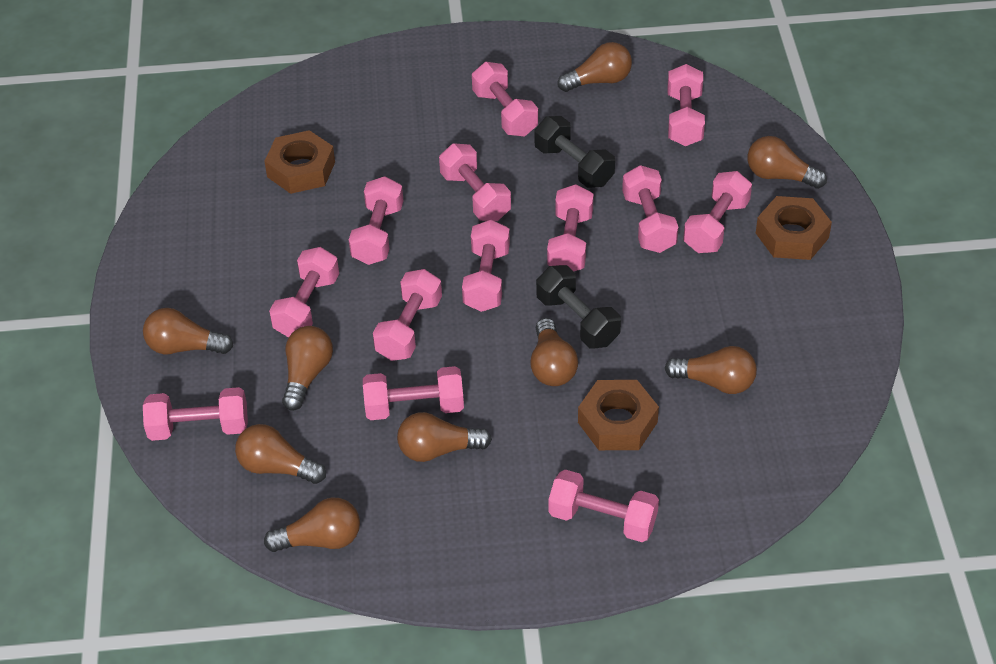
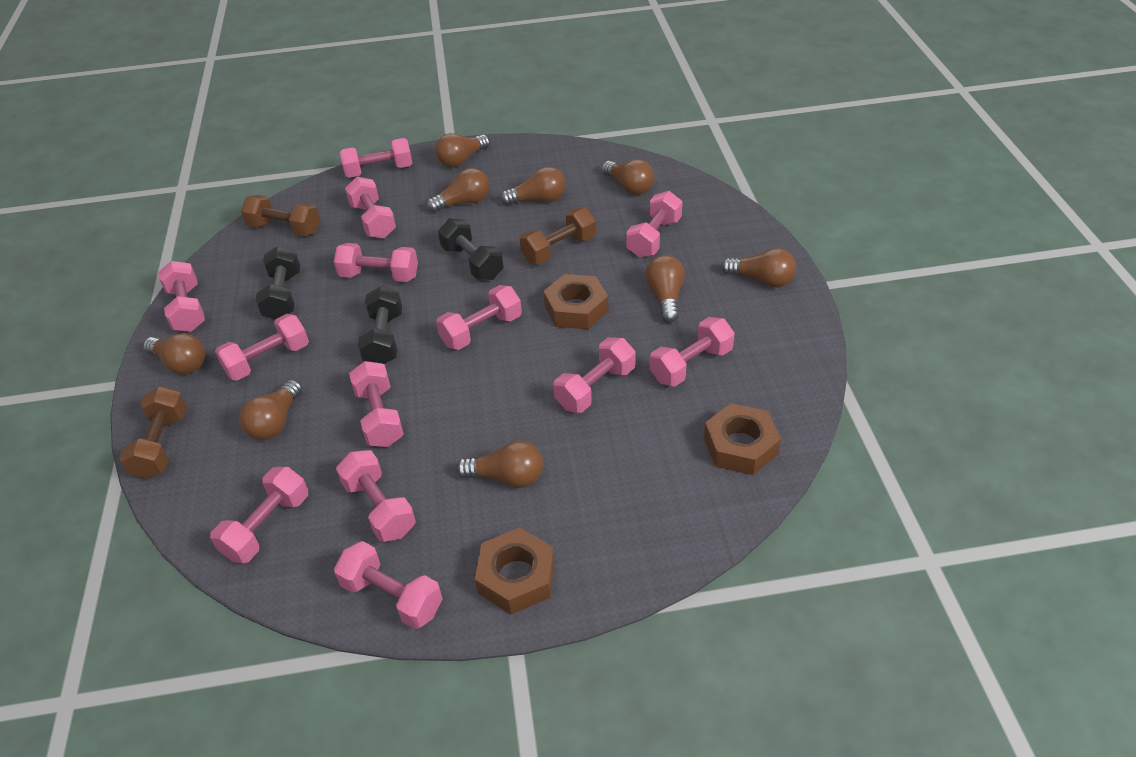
black dumbbell: 2 -> 3
brown dumbbell: 0 -> 3

